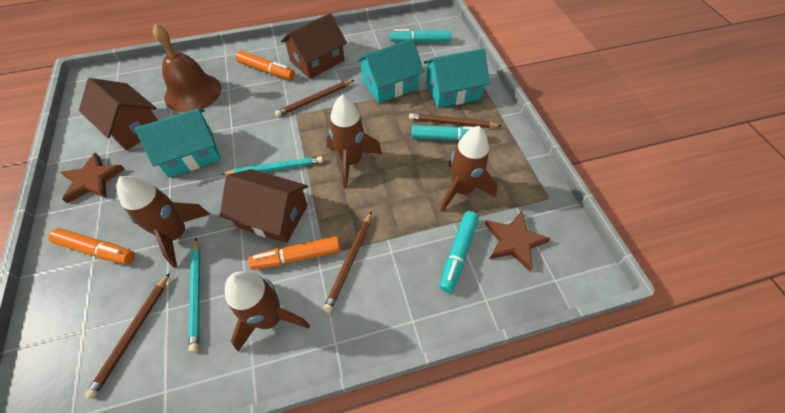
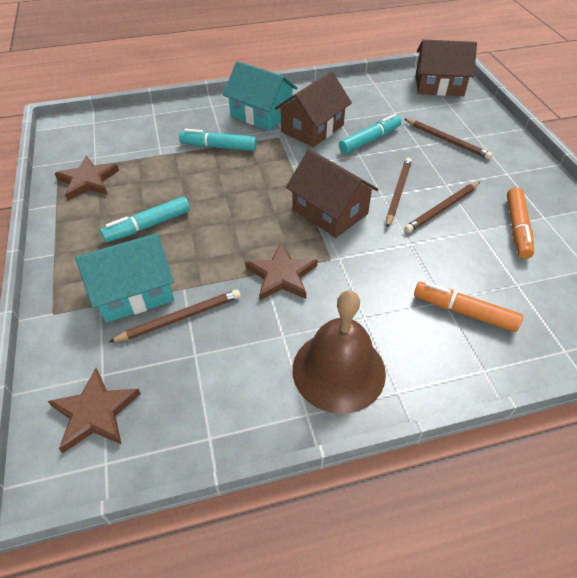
brown rocket: 4 -> 0
brown star: 2 -> 3
orange marker: 3 -> 2
turquoise house: 3 -> 2
turquoise pencil: 2 -> 0

